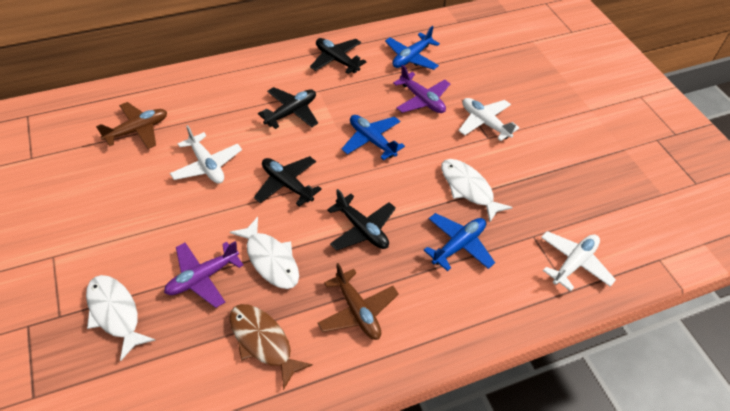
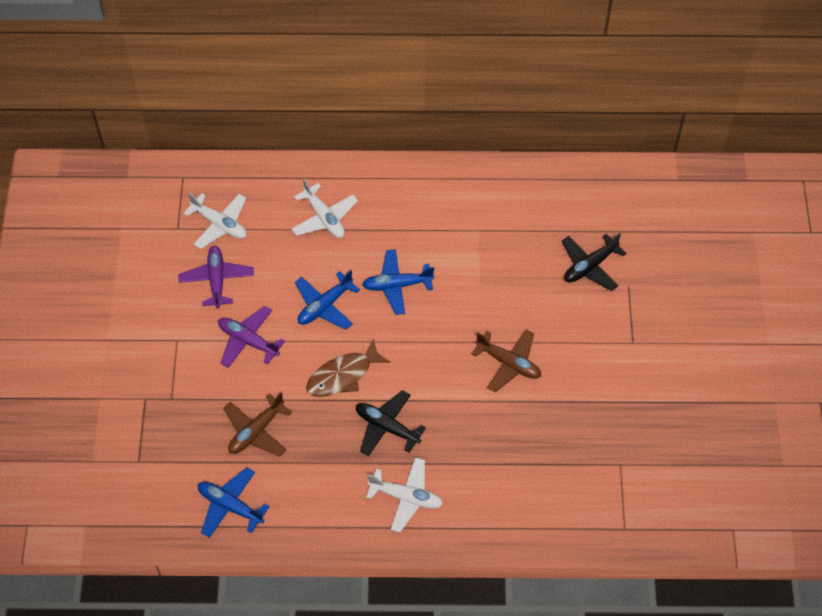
black plane: 4 -> 2
white fish: 3 -> 0

